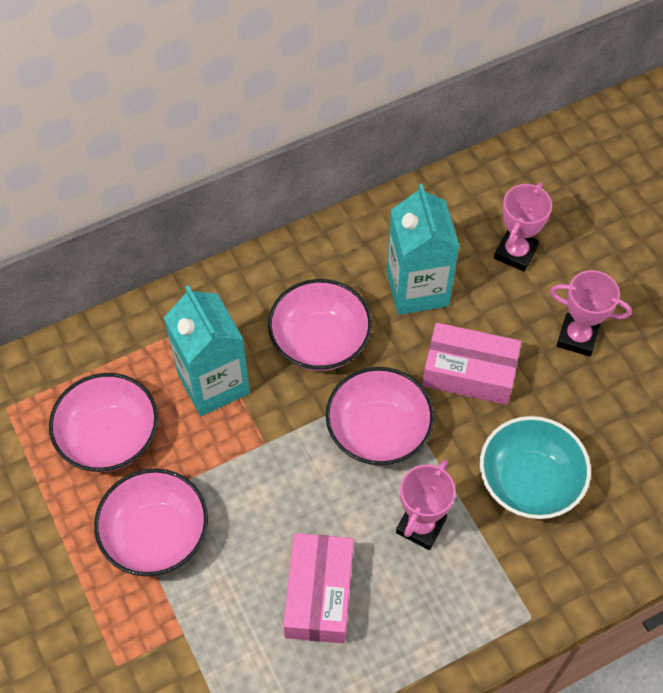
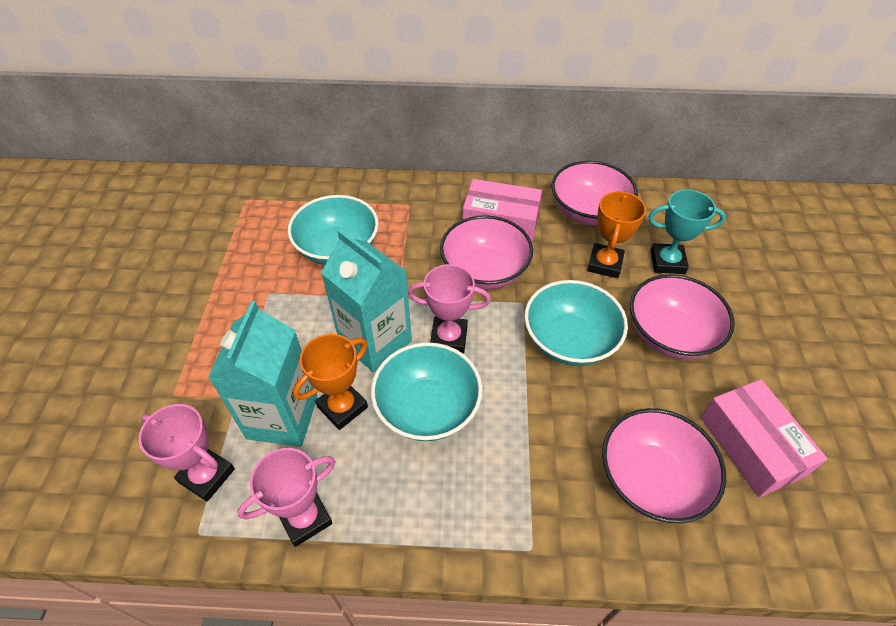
orange trophy: 0 -> 2
turquoise bowl: 1 -> 3
turquoise trophy: 0 -> 1

